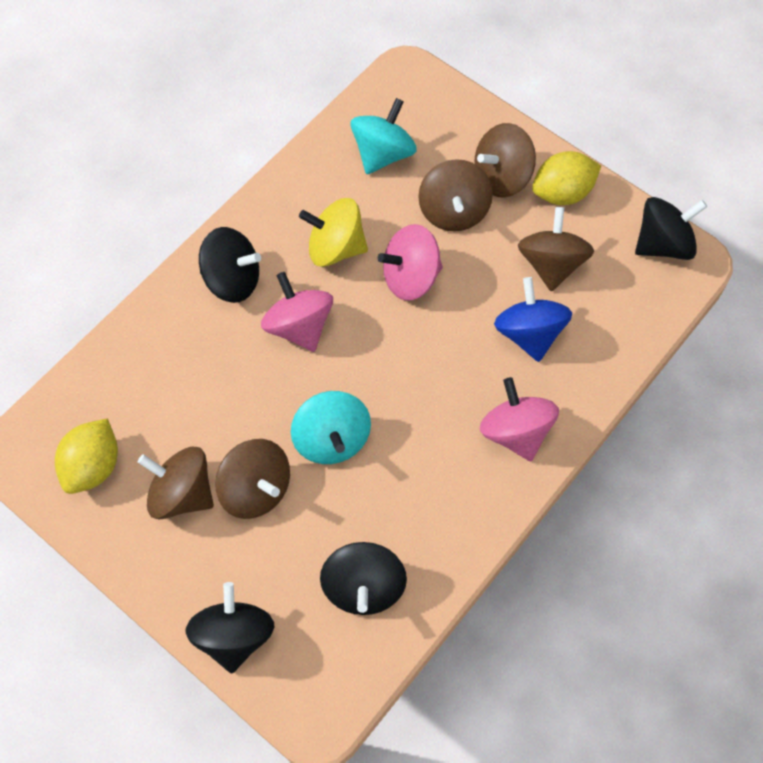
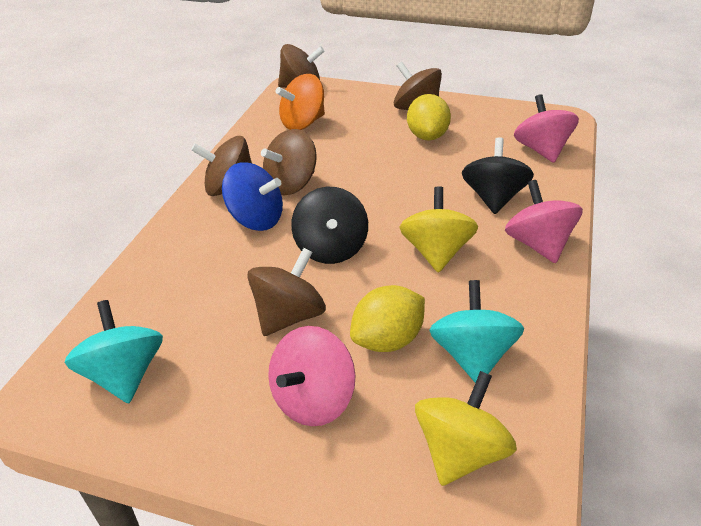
black spinning top: 4 -> 2
orange spinning top: 0 -> 1
yellow spinning top: 1 -> 2

